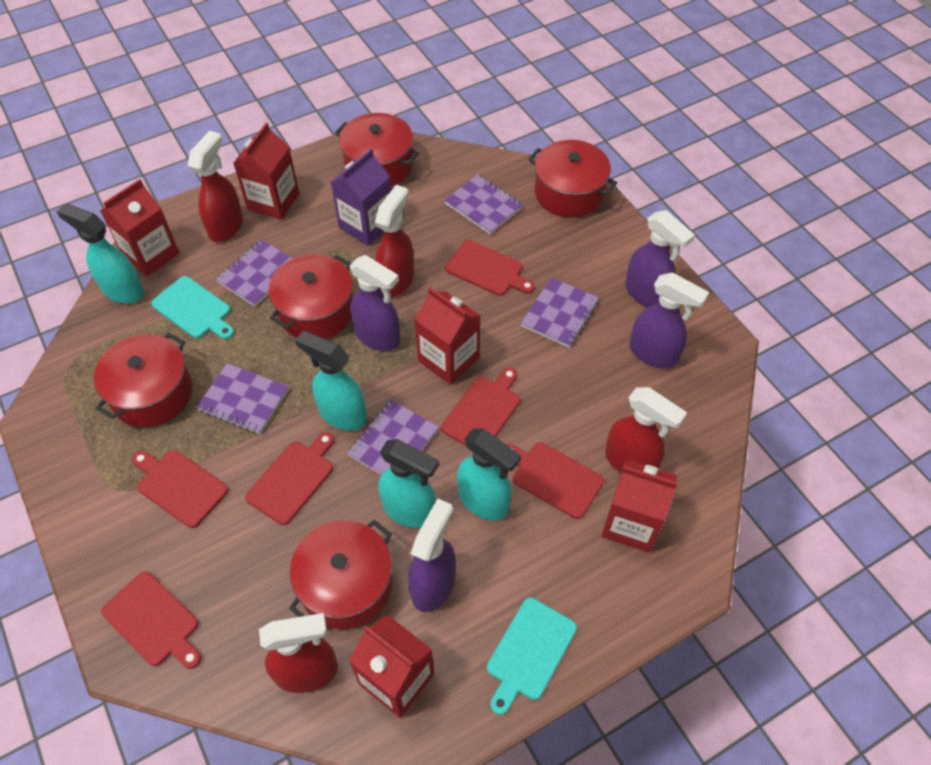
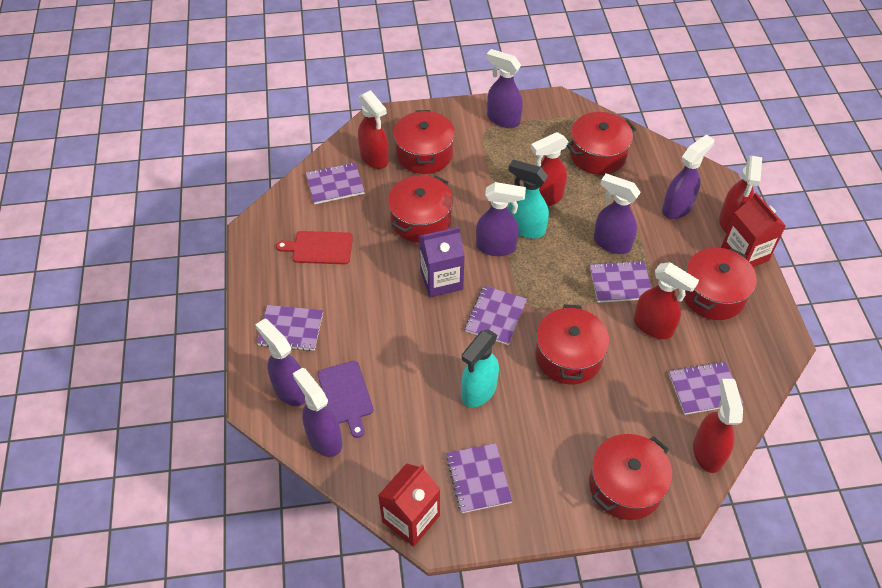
purple cutting board: 0 -> 1
purple notebook: 5 -> 6
purple spray bottle: 4 -> 6
red carton: 5 -> 2
red cutting board: 6 -> 1
red pot: 5 -> 6
red spray bottle: 4 -> 5
turquoise cutting board: 2 -> 0
turquoise spray bottle: 4 -> 2

